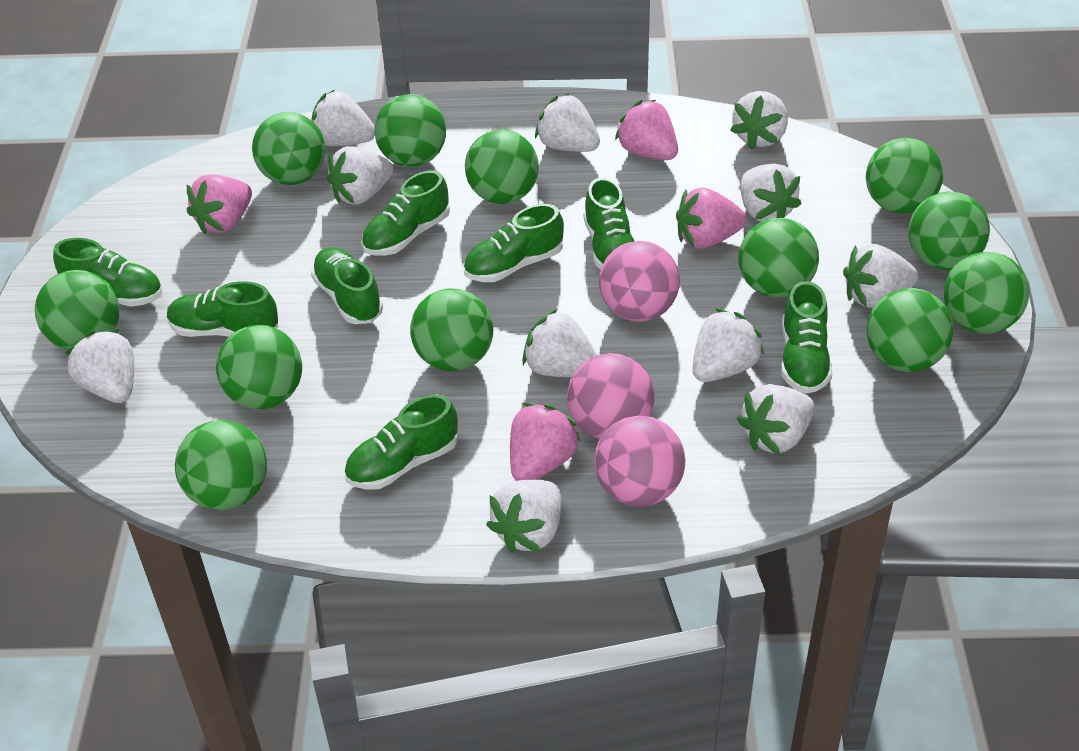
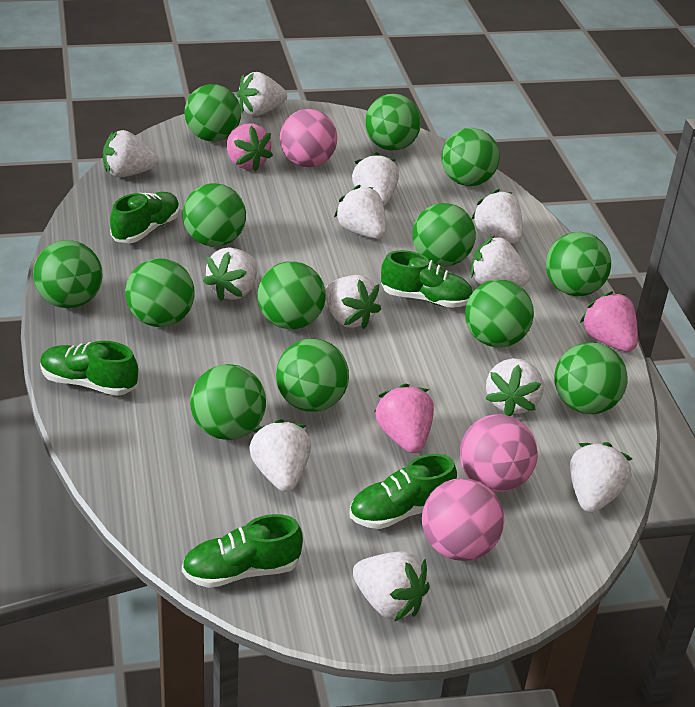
green ball: 12 -> 13
green shoe: 8 -> 5
pink strawberry: 4 -> 3
white strawberry: 11 -> 12

